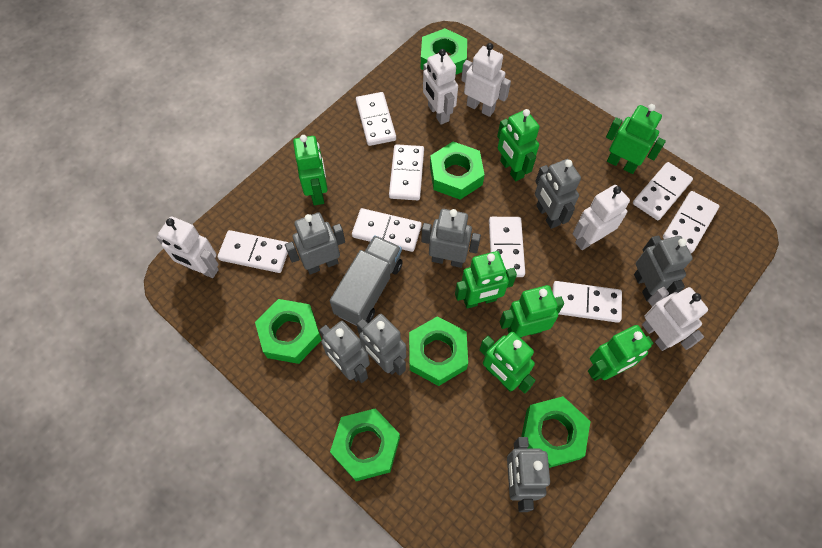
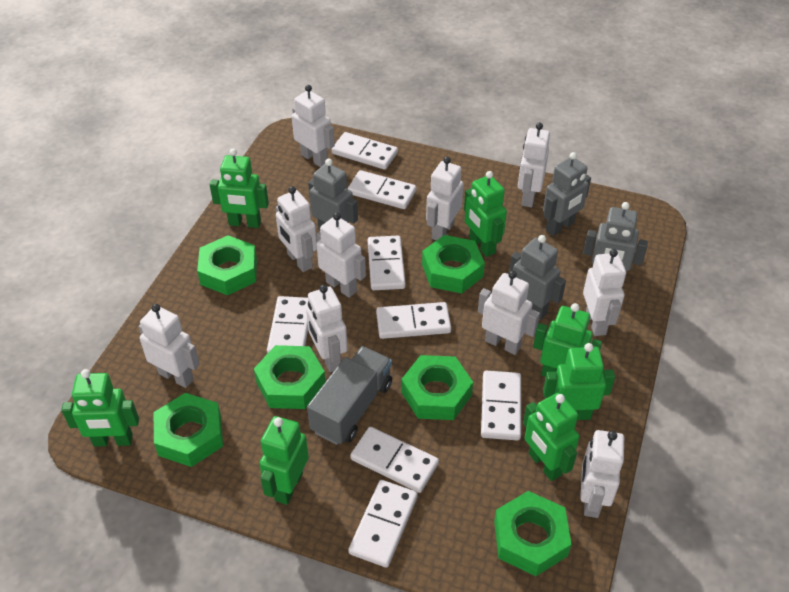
grey robot: 7 -> 4
white robot: 5 -> 10

